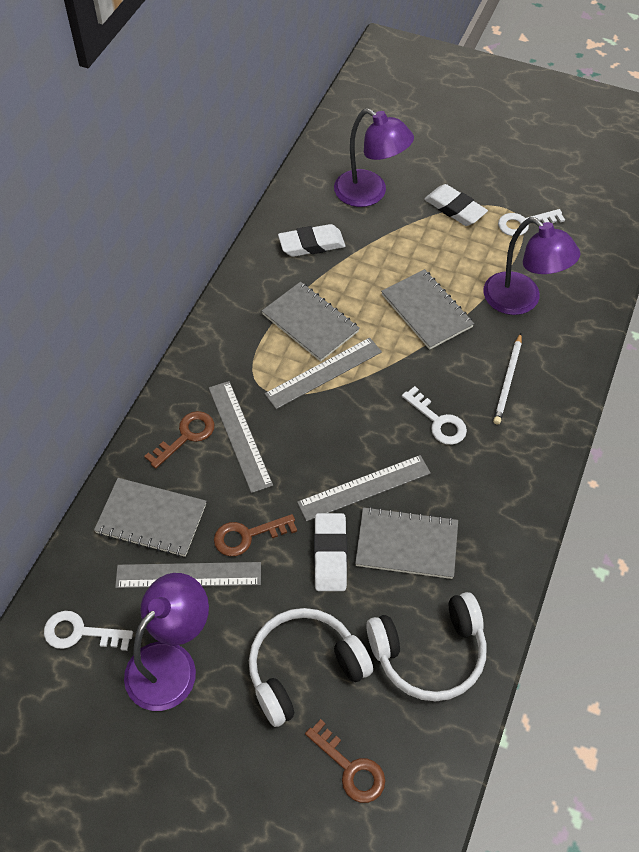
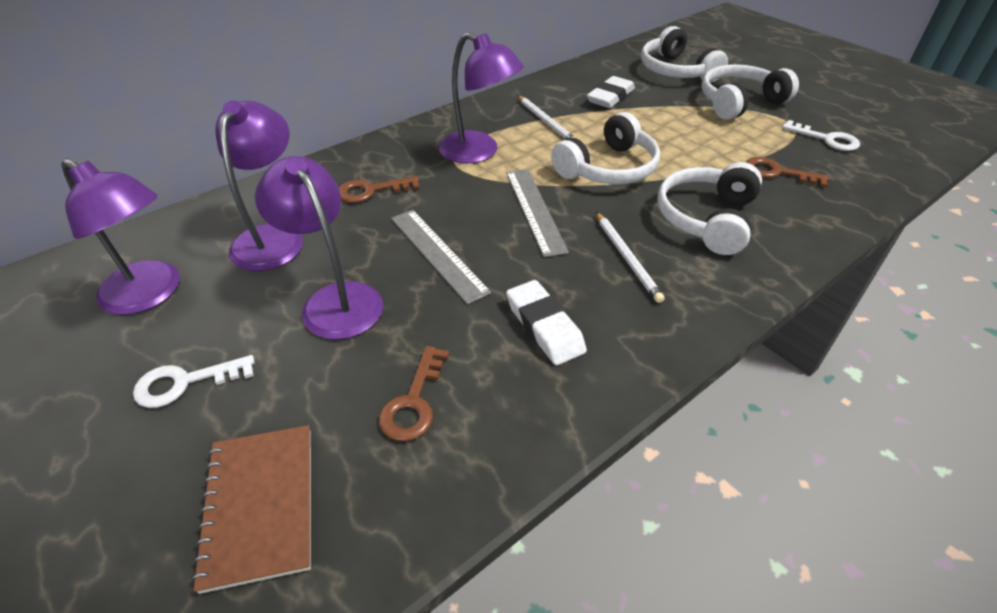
brown notebook: 0 -> 1
grey notebook: 4 -> 0
grey ruler: 4 -> 2
purple lamp: 3 -> 4
white eraser: 3 -> 2
white headphones: 2 -> 4
white key: 3 -> 2
white pencil: 1 -> 2

